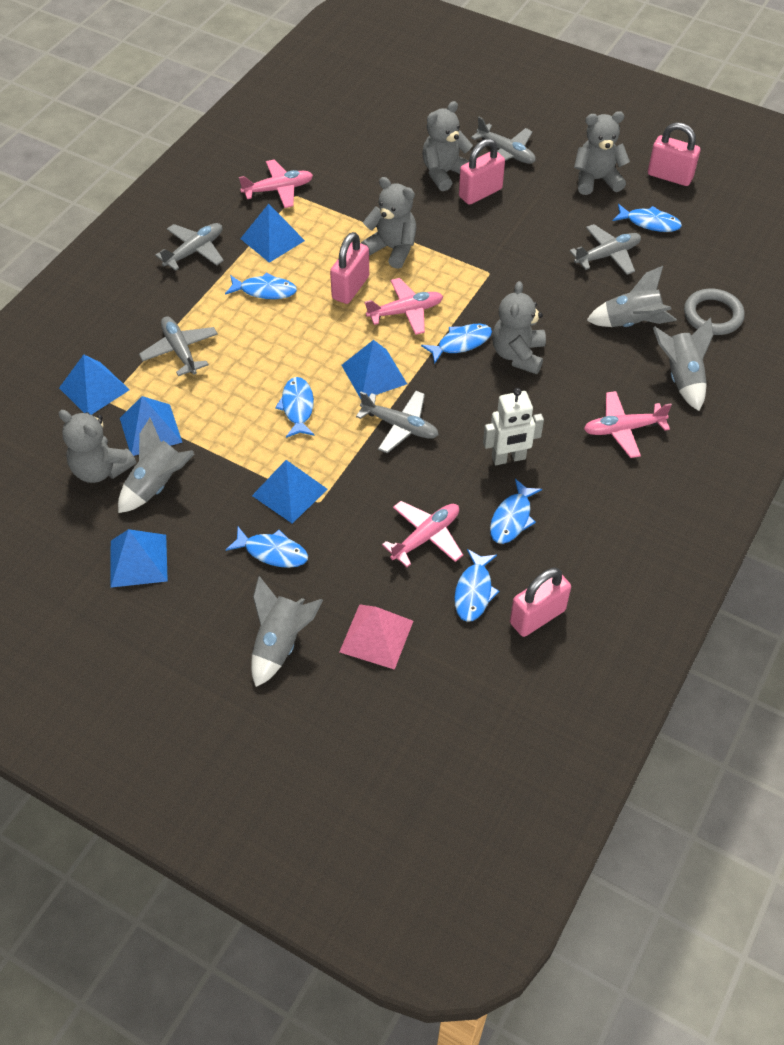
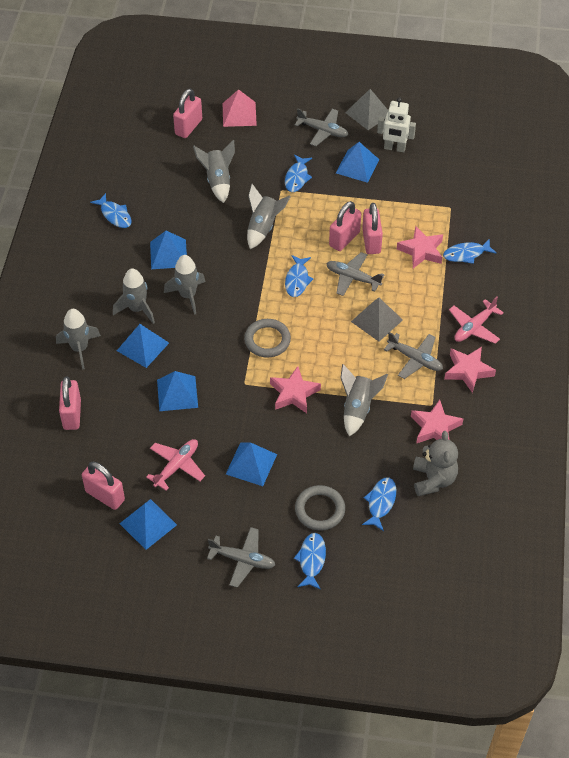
blue fish: 7 -> 6
grey plane: 5 -> 4
grey pyramid: 0 -> 2
grey ring: 1 -> 2
grey rocket: 4 -> 6
grey teddy bear: 5 -> 1
pink padlock: 4 -> 5
pink plane: 4 -> 2
pink star: 0 -> 4

